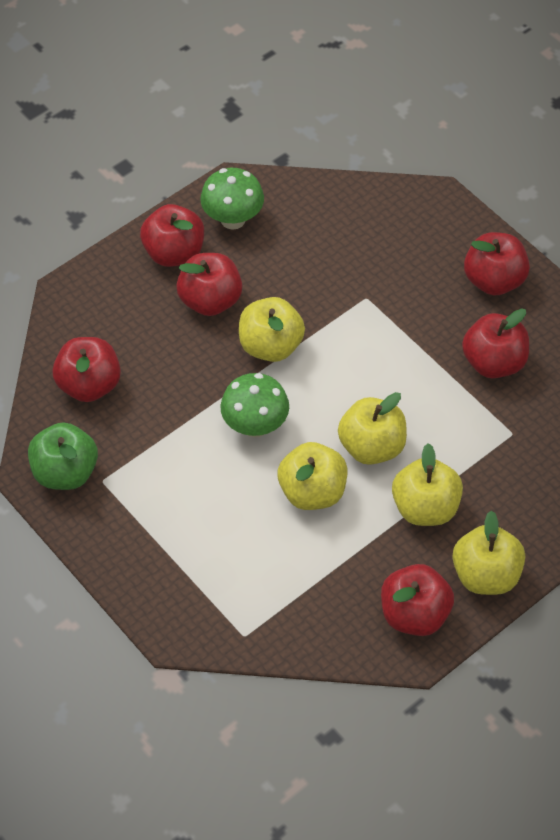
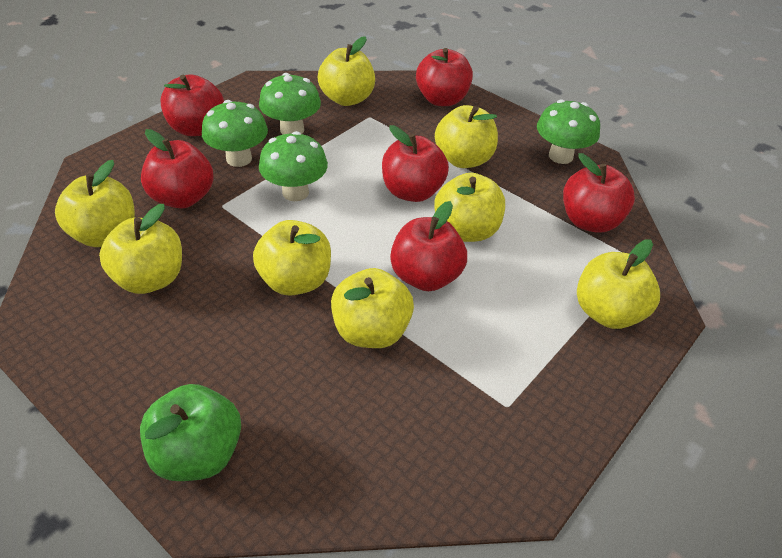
green mushroom: 2 -> 4
yellow apple: 5 -> 8

